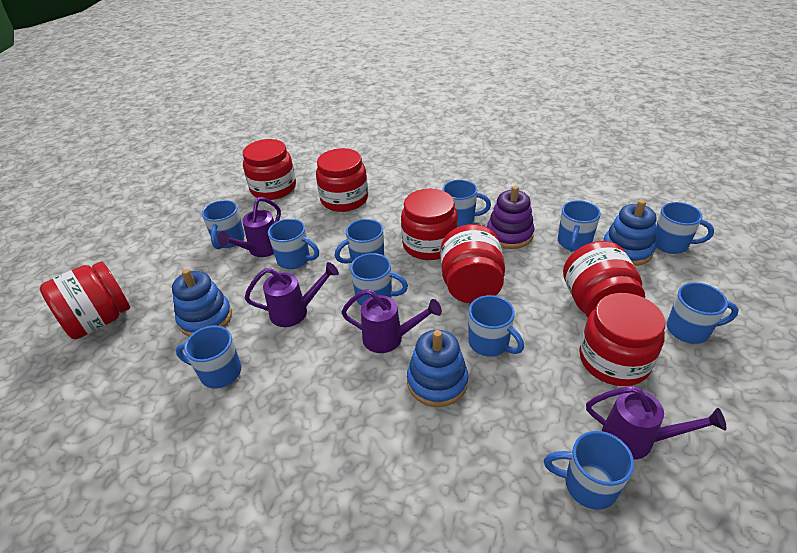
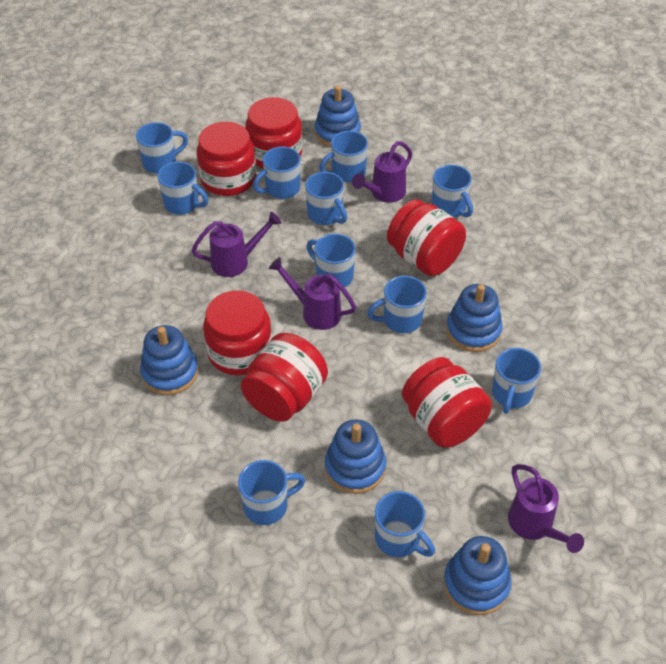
blue stacking toy: 3 -> 5
purple stacking toy: 1 -> 0
red jar: 7 -> 6

